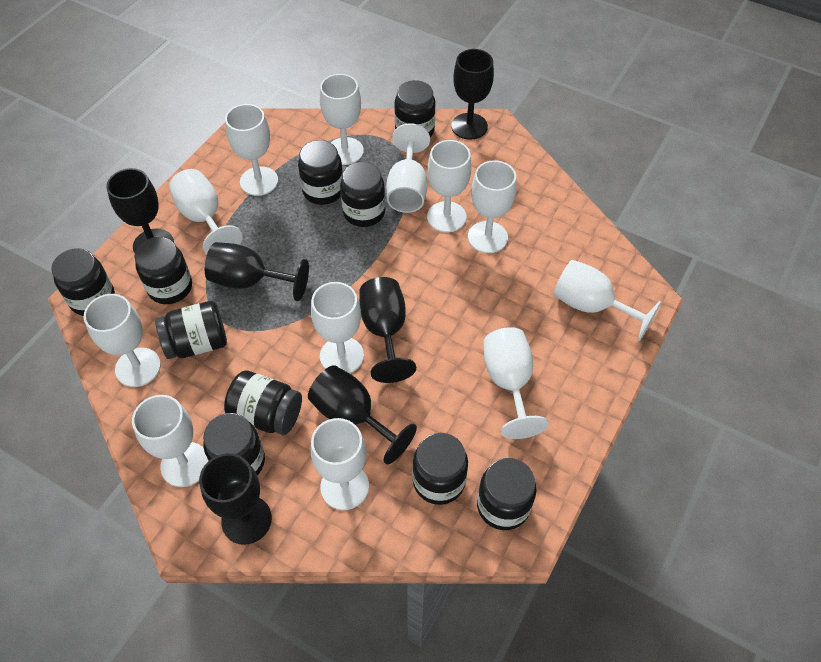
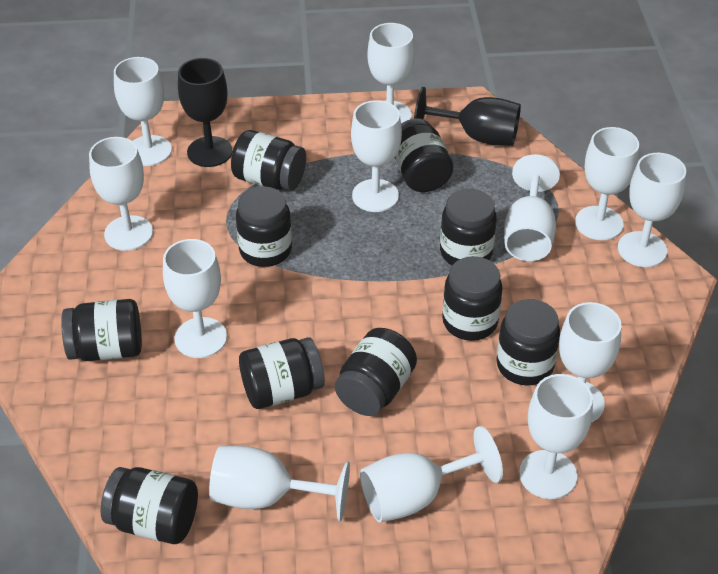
black goblet: 6 -> 2

